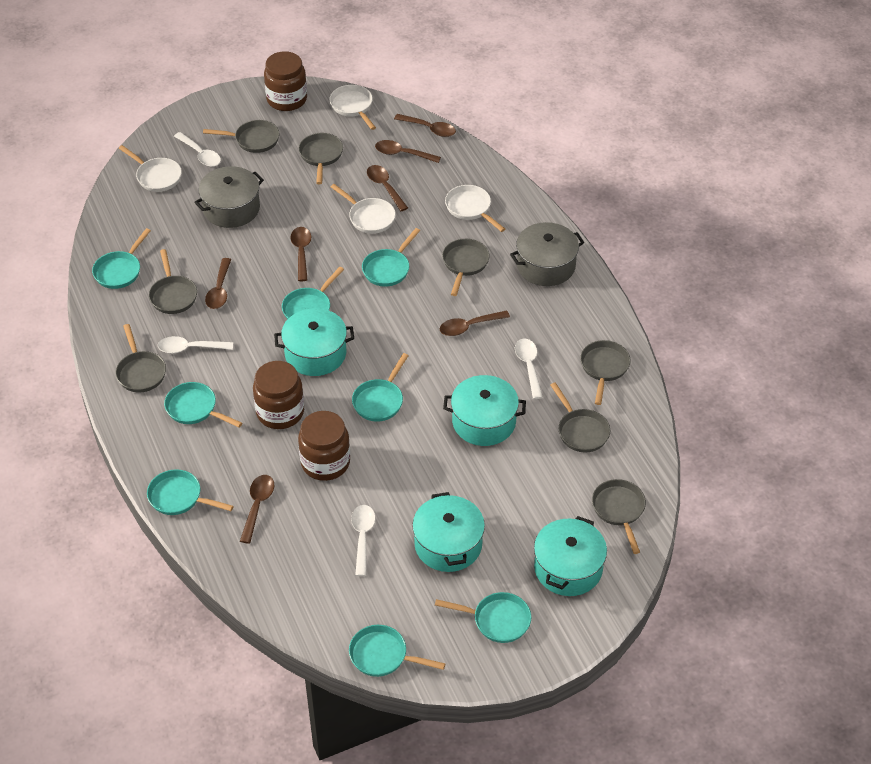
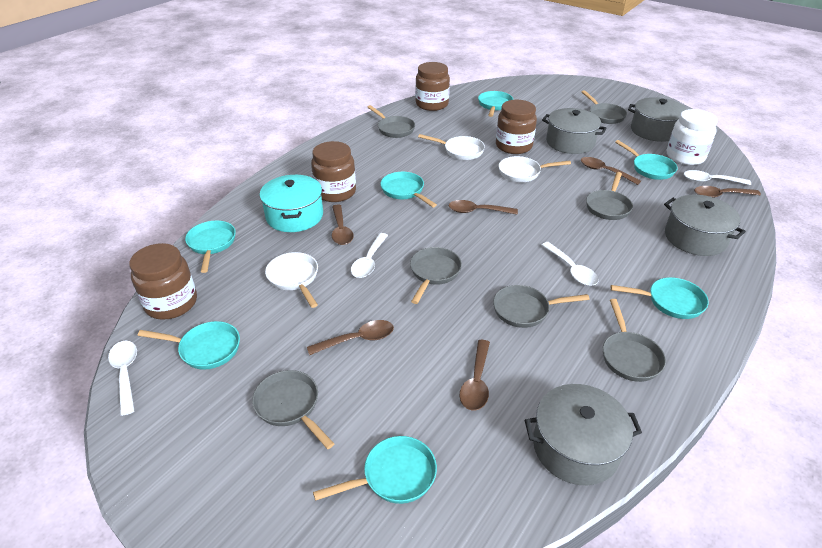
brown jar: 3 -> 4
brown spoon: 7 -> 6
grey pan: 8 -> 7
grey pot: 2 -> 4
turquoise pan: 8 -> 7
turquoise pot: 4 -> 1
white jar: 0 -> 1
white pan: 4 -> 3

